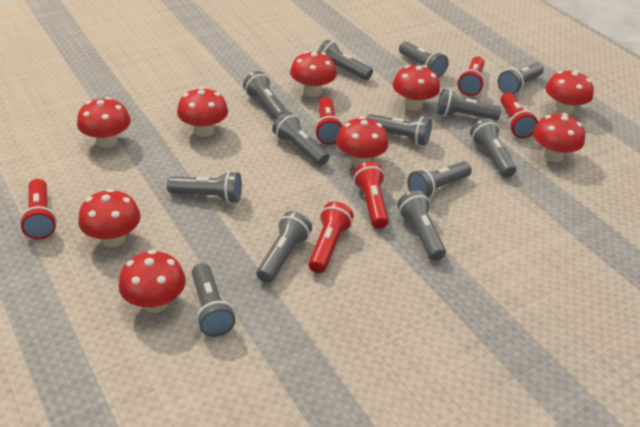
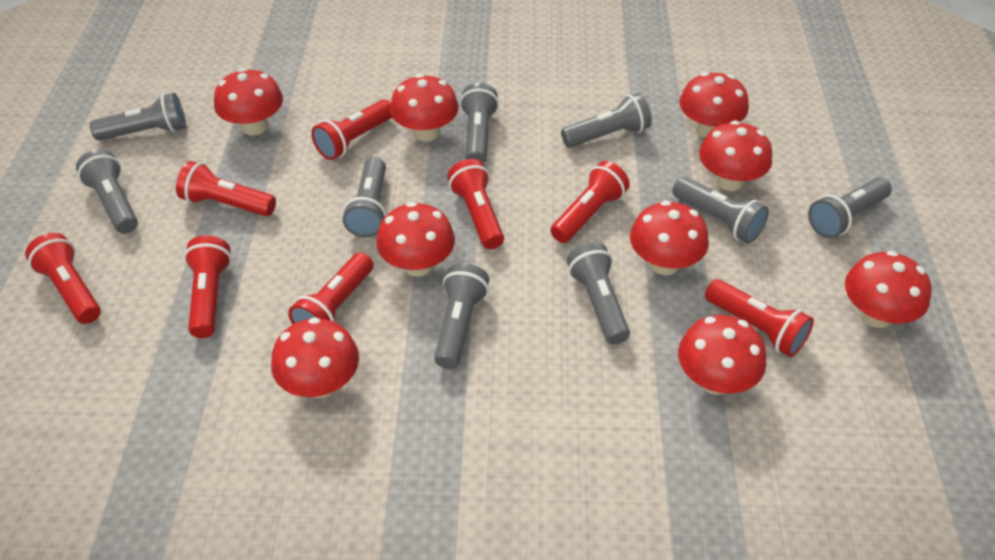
grey flashlight: 13 -> 9
red flashlight: 6 -> 8

